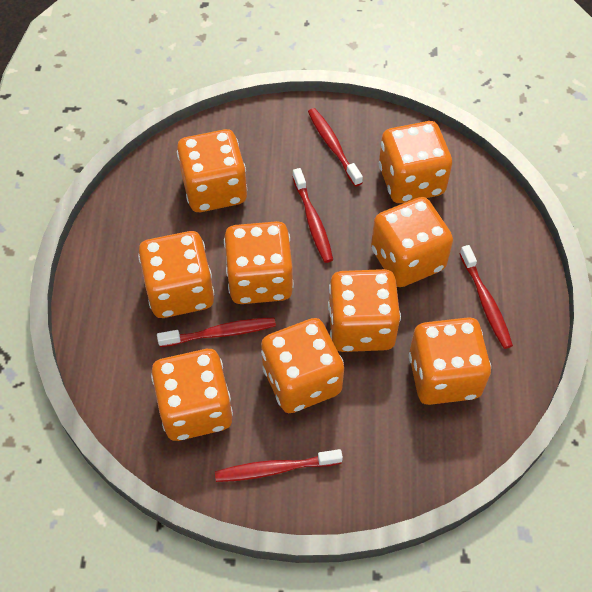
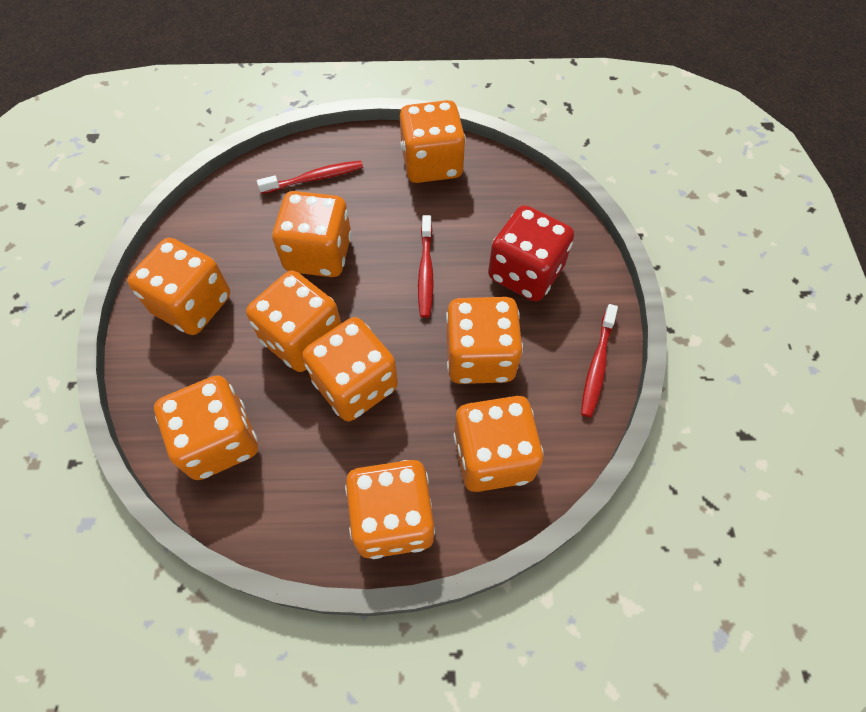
red dice: 0 -> 1
red toothbrush: 5 -> 3

